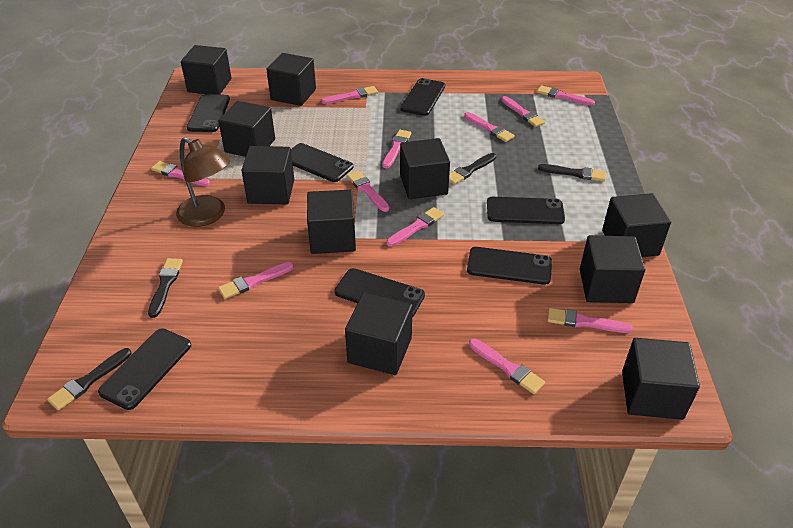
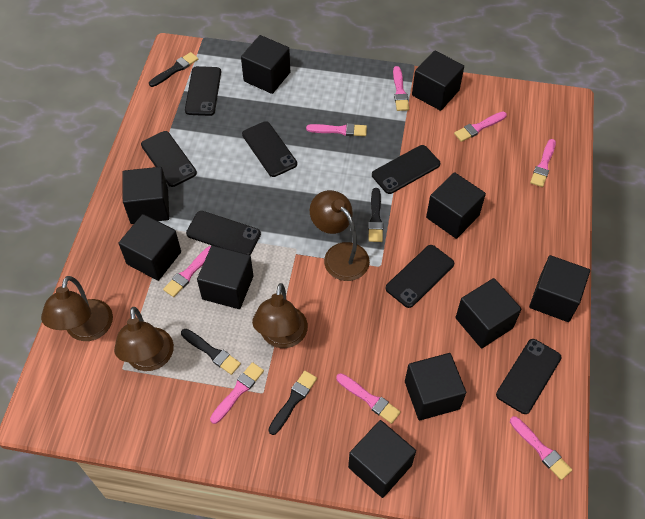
brown lamp: 1 -> 4
pink brush: 11 -> 8

